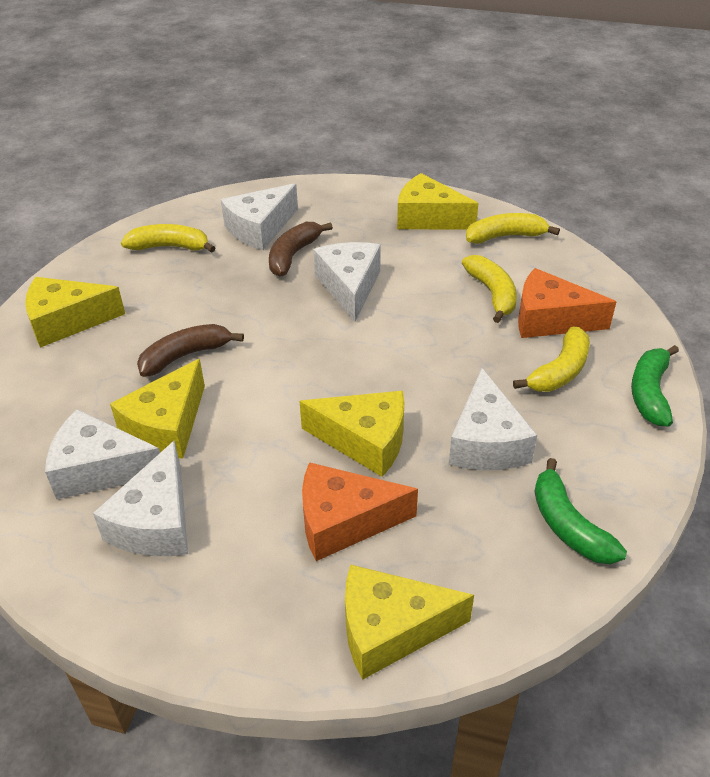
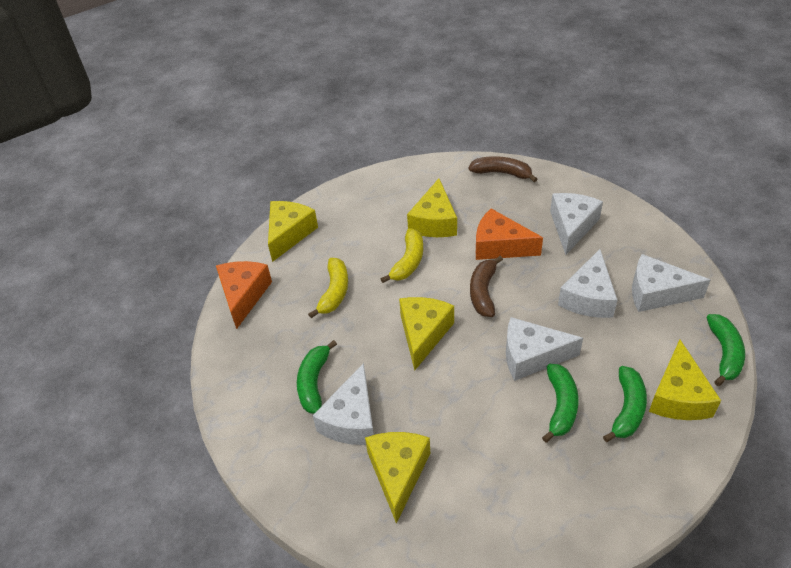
green banana: 2 -> 4
yellow banana: 4 -> 2

